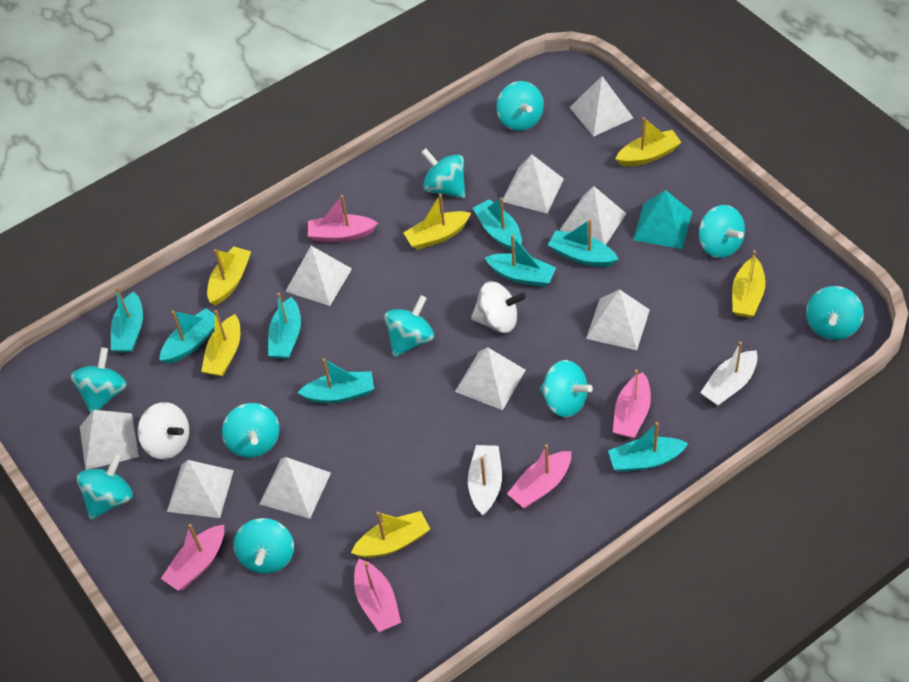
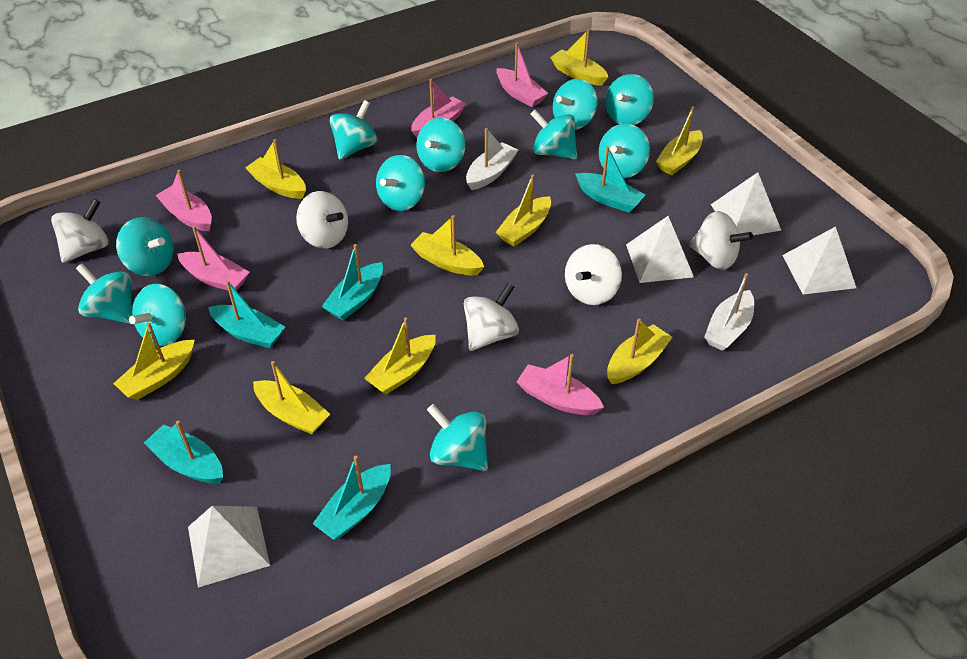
turquoise boat: 8 -> 5
turquoise pyramid: 1 -> 0
turquoise spinning top: 10 -> 11
white pyramid: 9 -> 4
white spinning top: 2 -> 5
yellow boat: 6 -> 9

